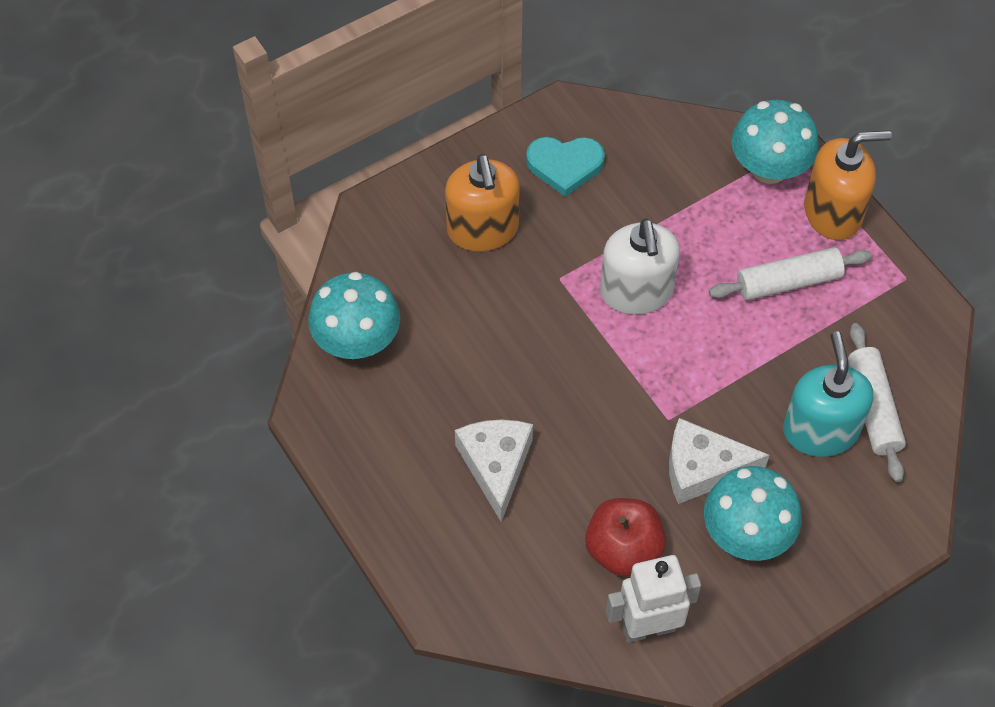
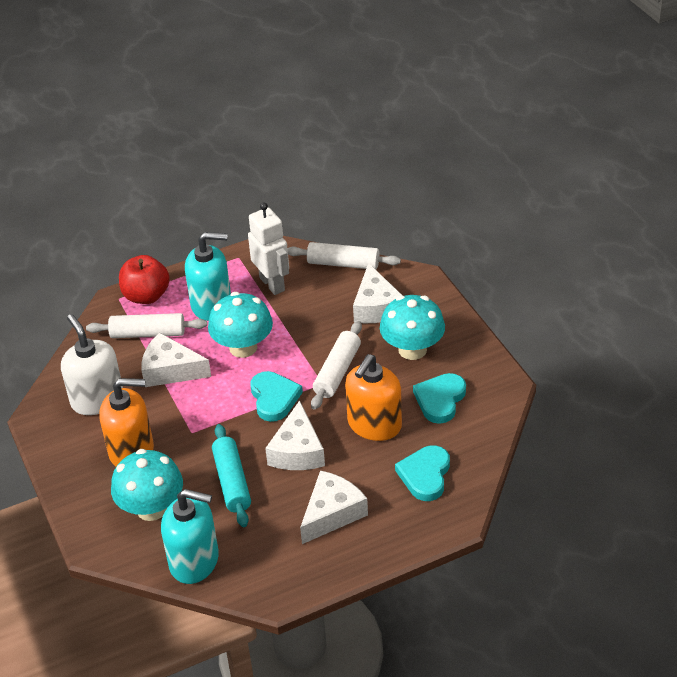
turquoise heart: 1 -> 3
turquoise rolling pin: 0 -> 1
turquoise soap dispenser: 1 -> 2
white cheese: 2 -> 4
white rolling pin: 2 -> 3

